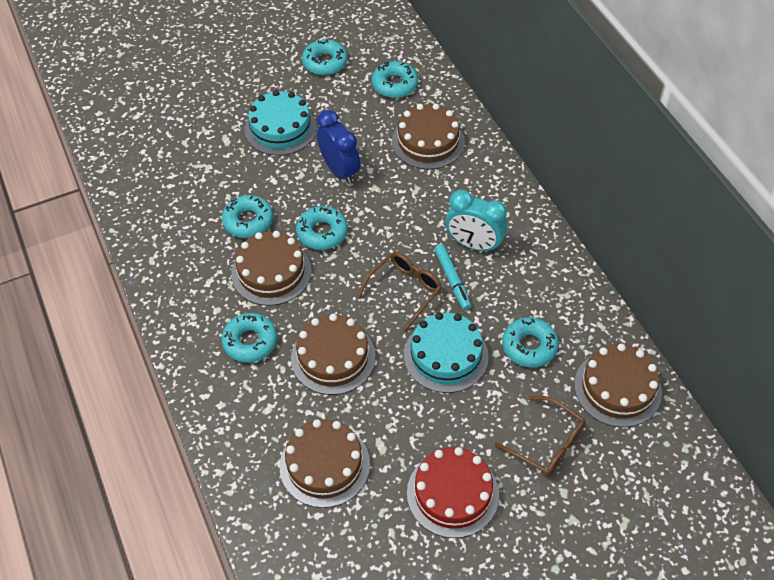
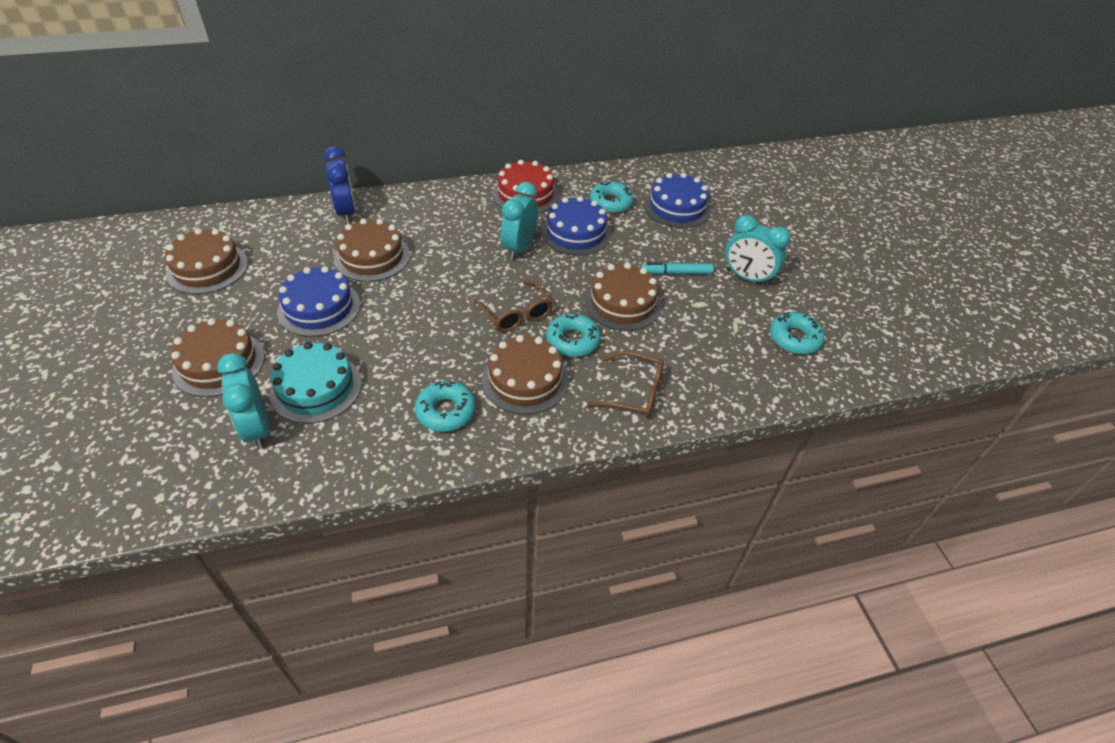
blue cake: 0 -> 3
turquoise cake: 2 -> 1
turquoise clock: 1 -> 3
turquoise donut: 6 -> 4

